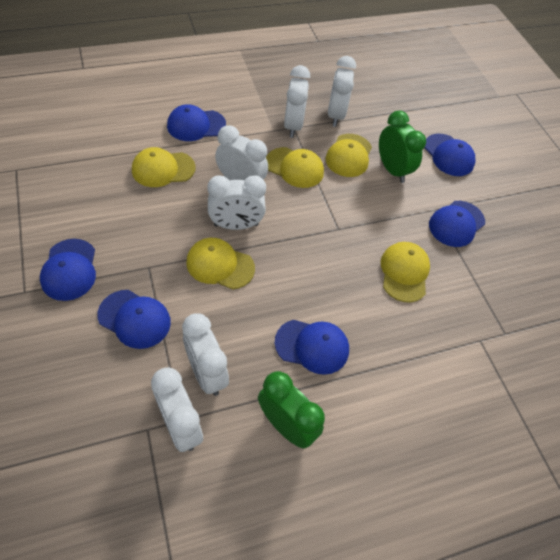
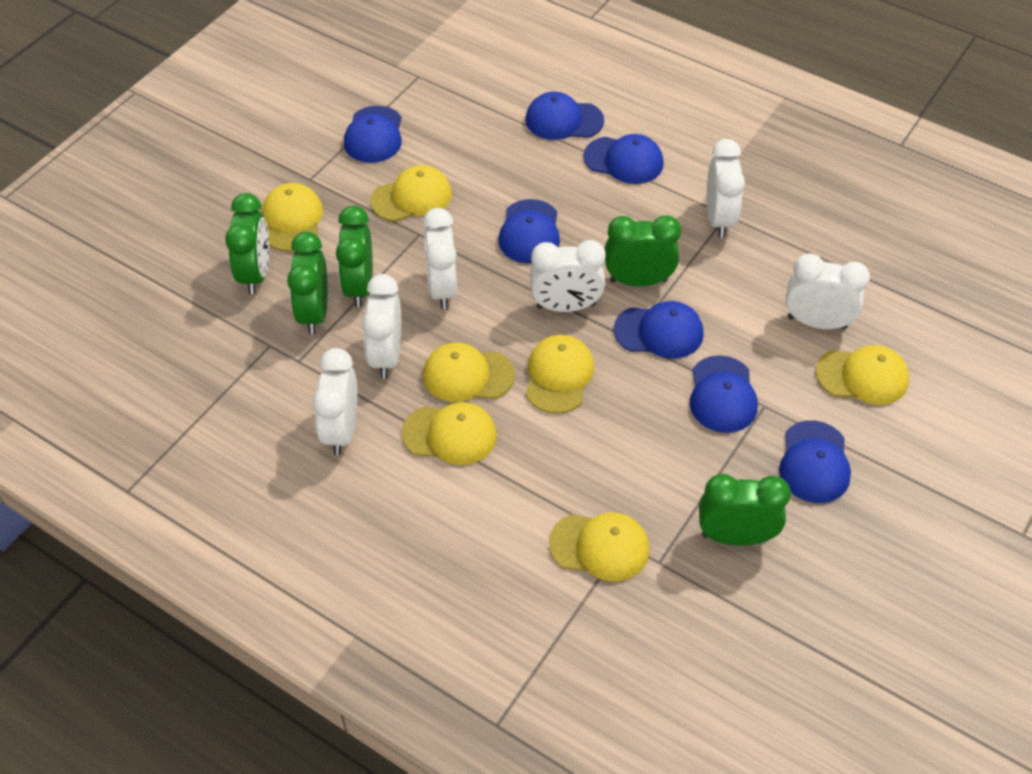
blue cap: 6 -> 7
green clock: 2 -> 5
yellow cap: 5 -> 7

